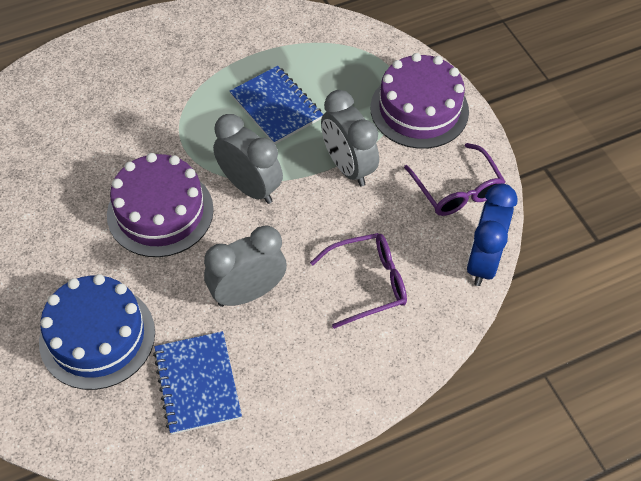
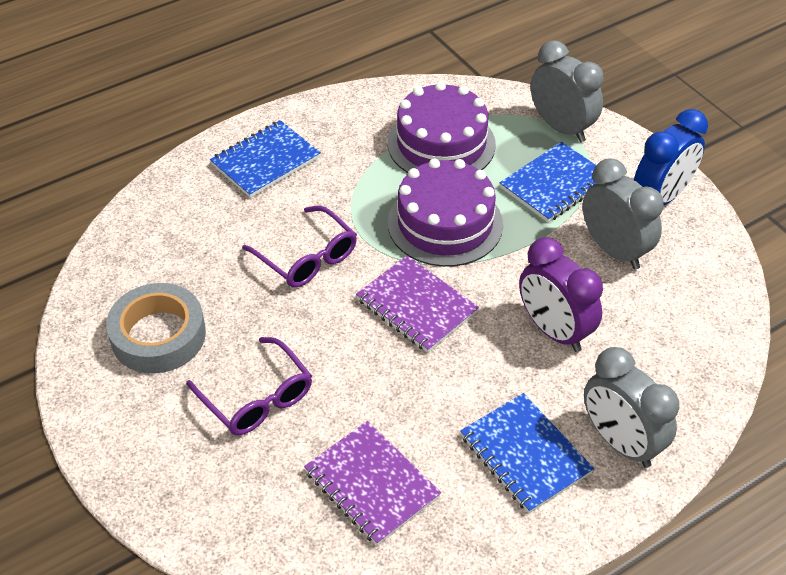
blue cake: 1 -> 0
blue notebook: 2 -> 3
grey tape: 0 -> 1
purple clock: 0 -> 1
purple notebook: 0 -> 2

